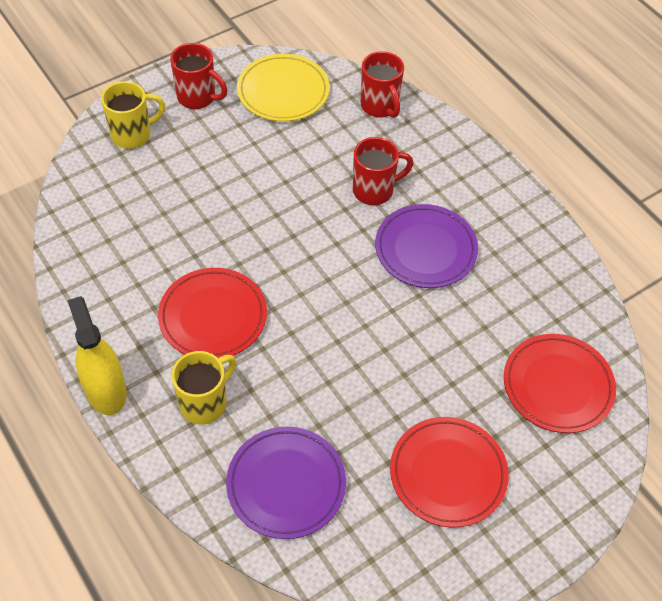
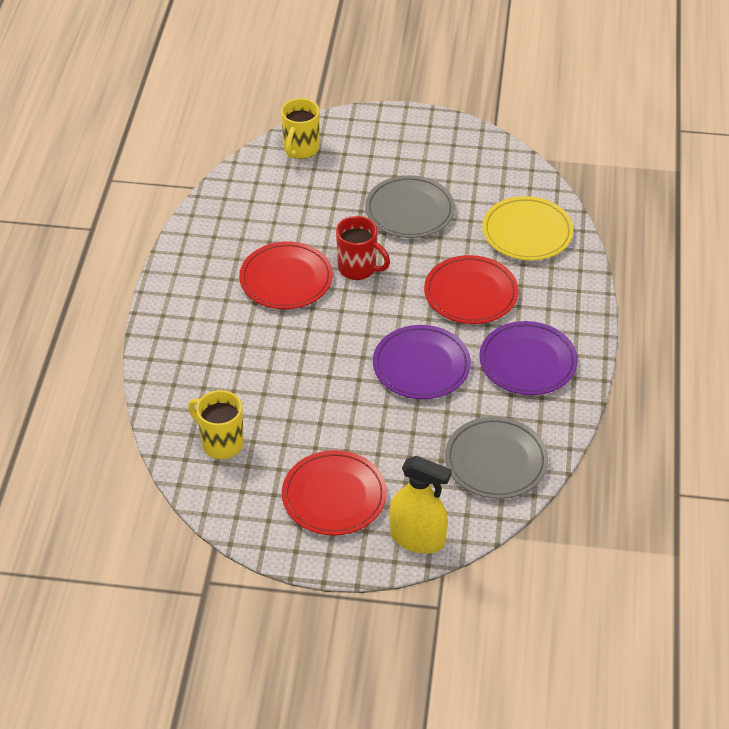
grey plate: 0 -> 2
red mug: 3 -> 1

